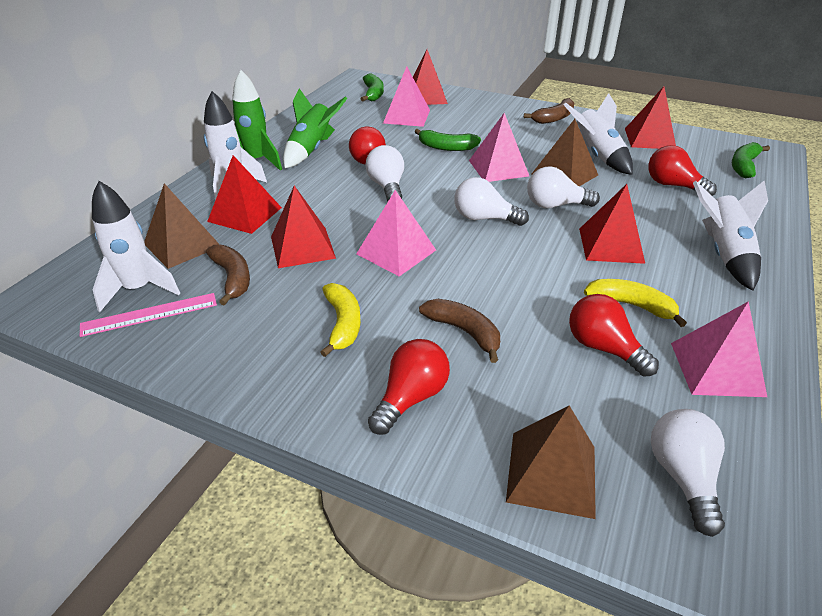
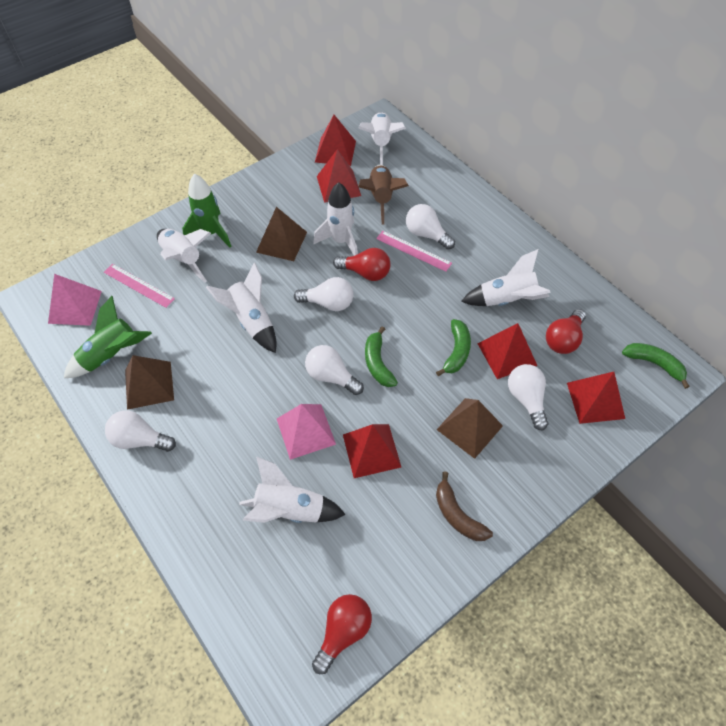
brown banana: 3 -> 1
brown rocket: 0 -> 1
pink pyramid: 4 -> 2
pink ruler: 1 -> 2
red light bulb: 4 -> 3
white light bulb: 4 -> 5
white rocket: 4 -> 6
yellow banana: 2 -> 0

